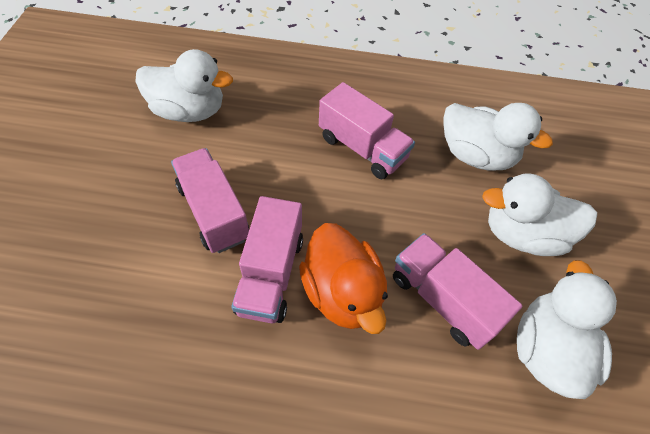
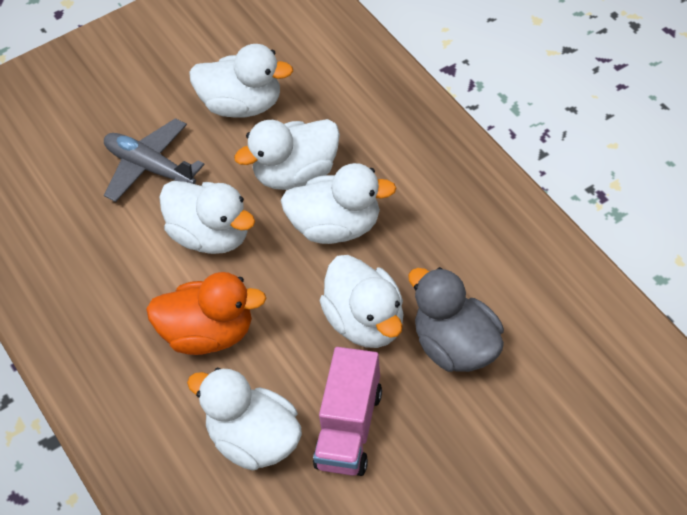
grey duck: 0 -> 1
grey plane: 0 -> 1
pink truck: 4 -> 1
white duck: 4 -> 6

